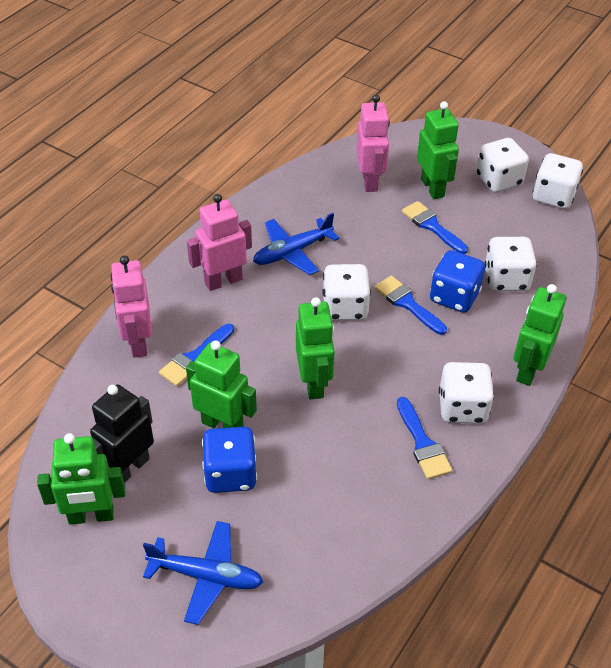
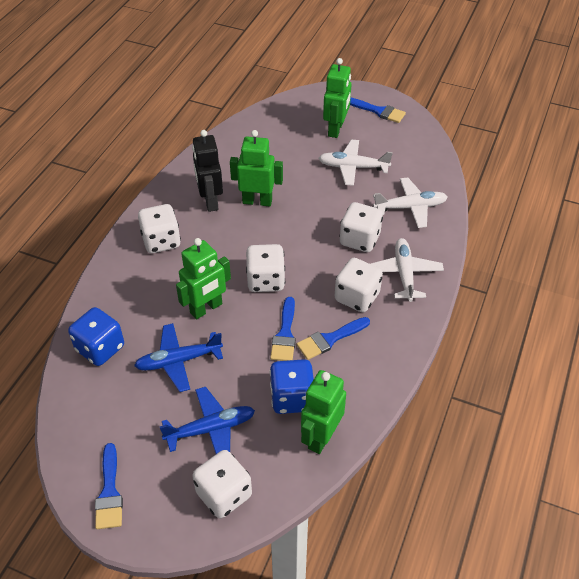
green robot: 5 -> 4
pink robot: 3 -> 0
white plane: 0 -> 3

